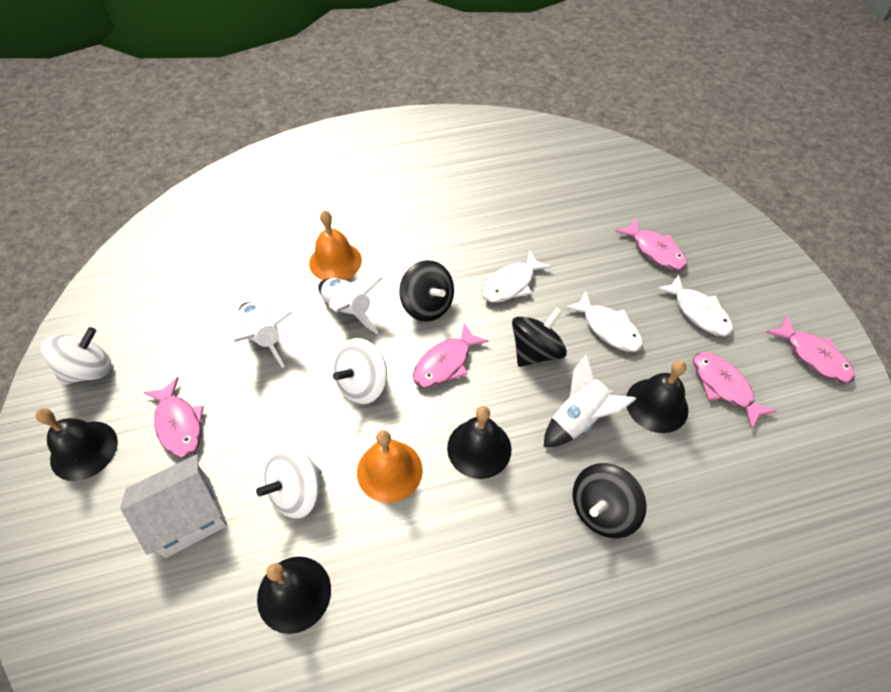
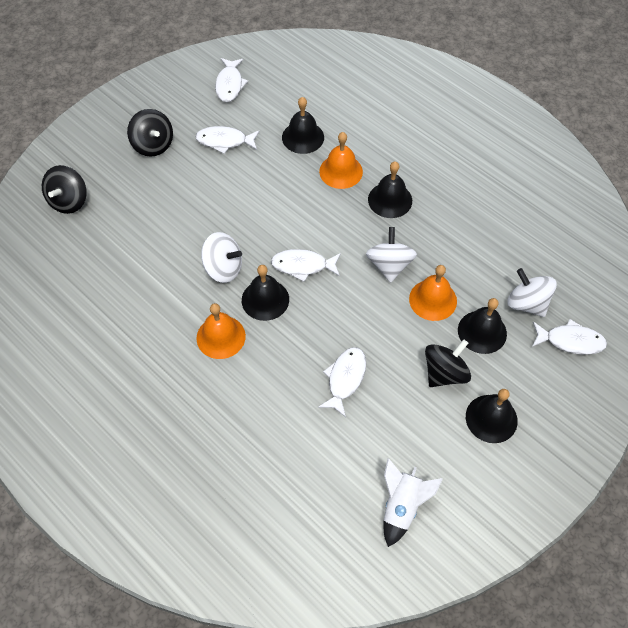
black bell: 4 -> 5
orange bell: 2 -> 3
pink fish: 5 -> 0
white fish: 3 -> 5
white house: 1 -> 0
white rocket: 3 -> 1

